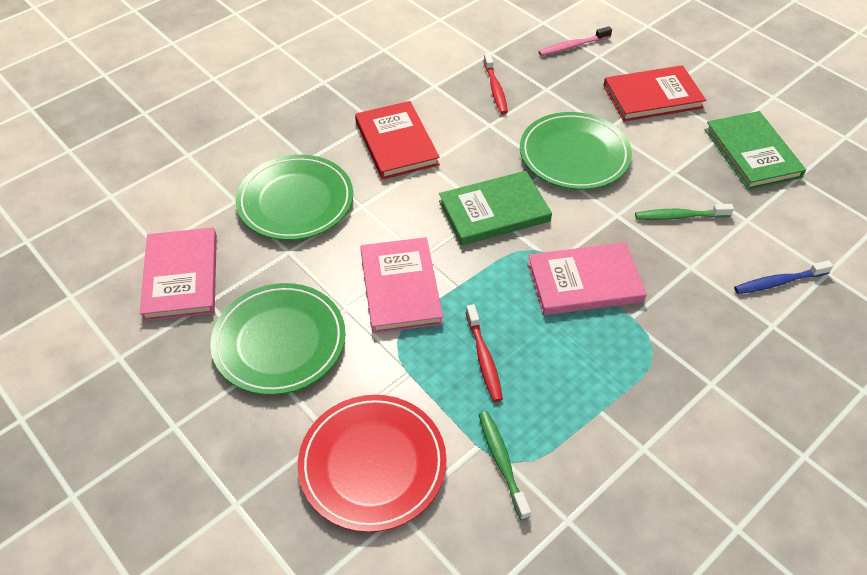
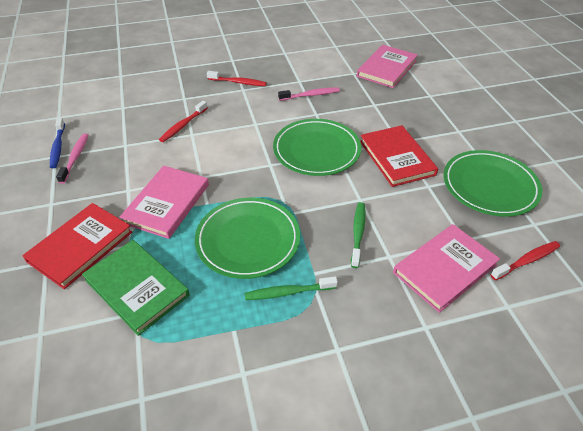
green book: 2 -> 1
pink toothbrush: 1 -> 2
red plate: 1 -> 0
red toothbrush: 2 -> 3

